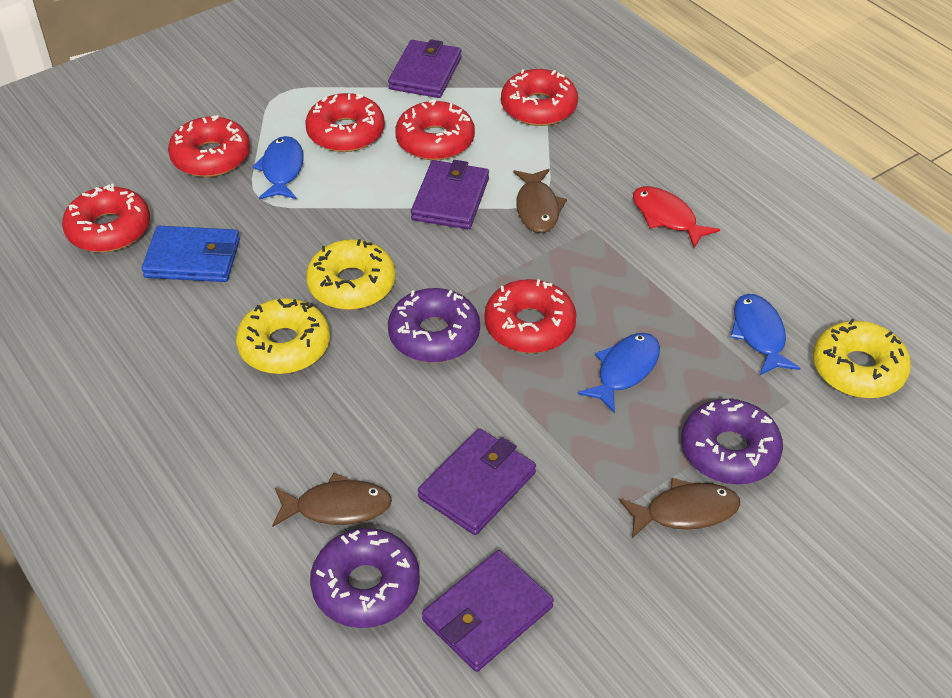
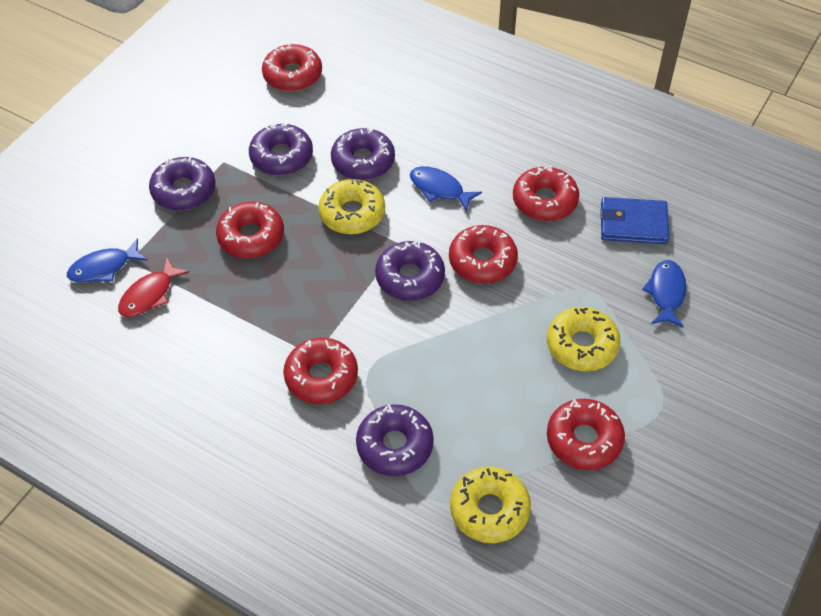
brown fish: 3 -> 0
purple donut: 3 -> 5
purple wallet: 4 -> 0

